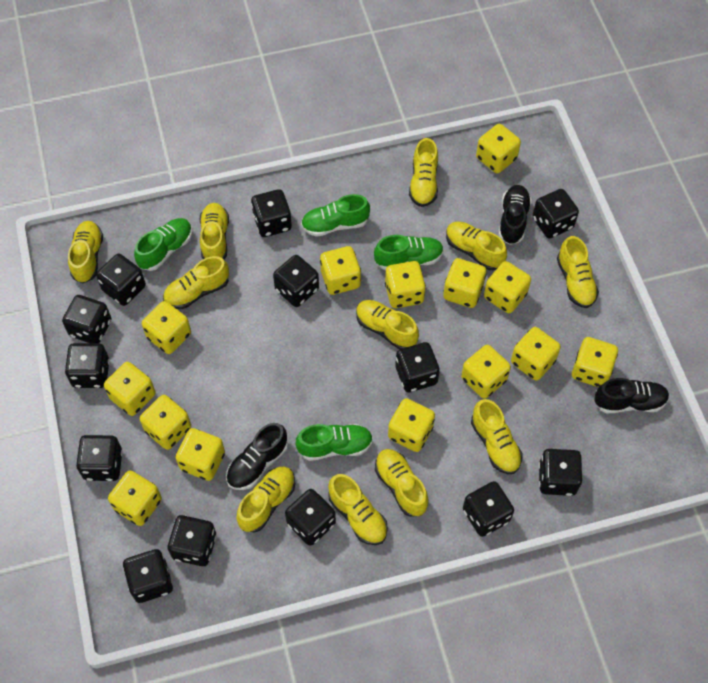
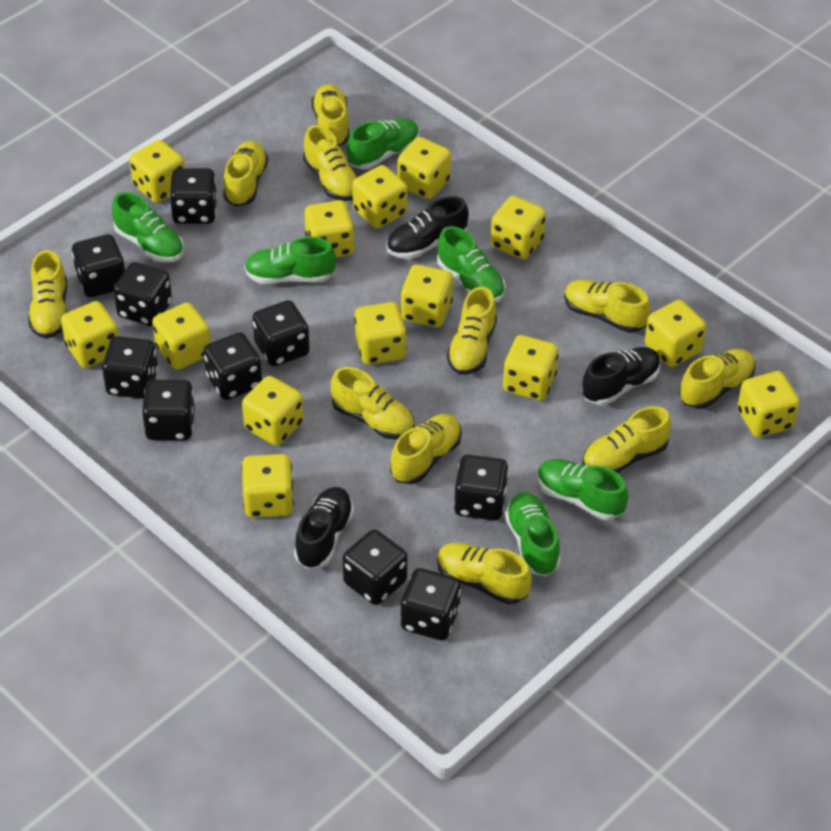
black dice: 13 -> 10
green shoe: 4 -> 6

